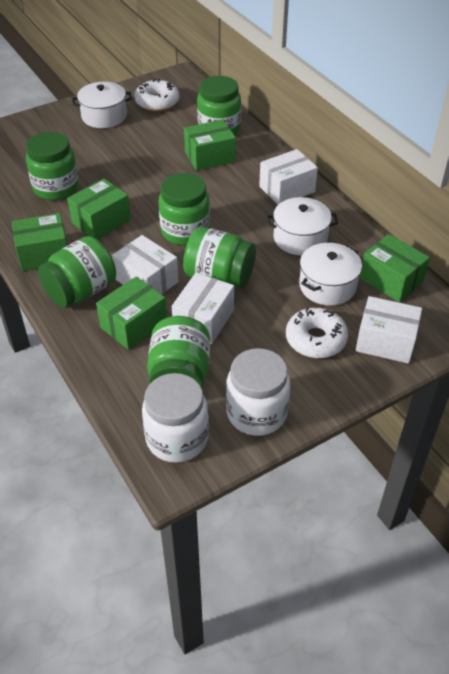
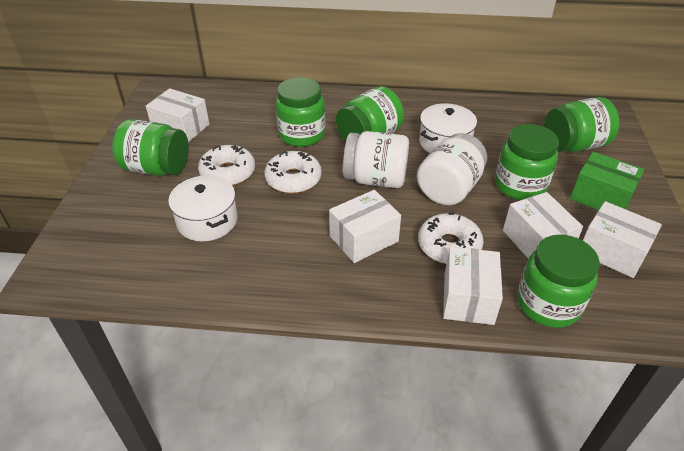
green box: 5 -> 1
white box: 4 -> 5
white donut: 2 -> 3
white pot: 3 -> 2

